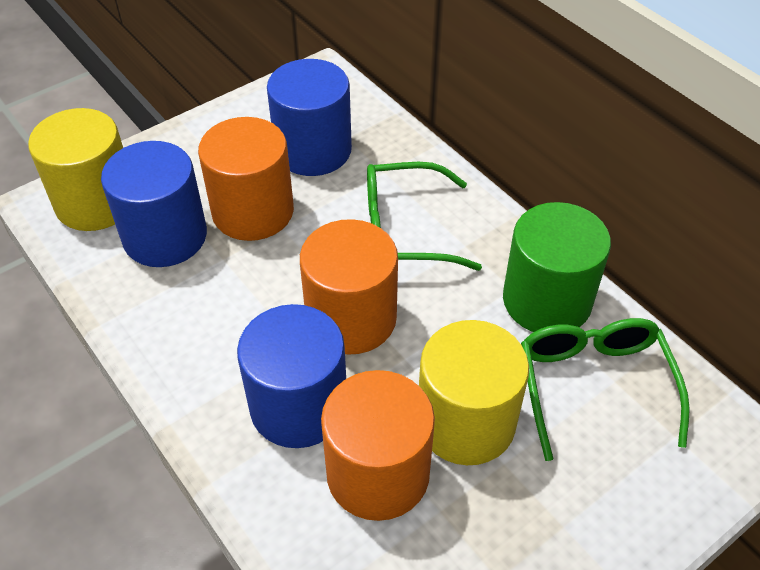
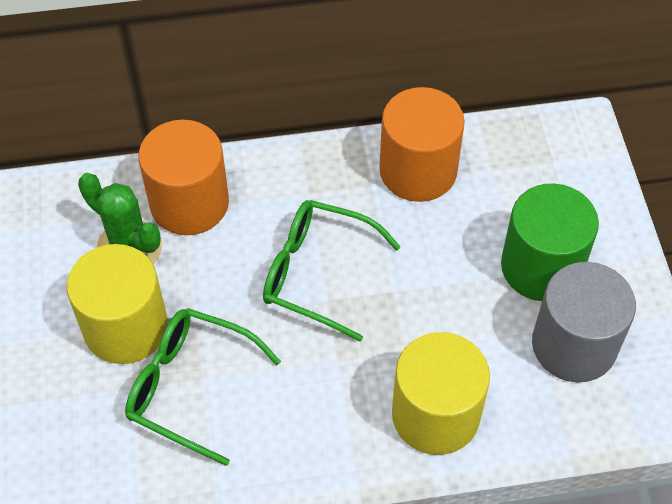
blue cylinder: 3 -> 0
green cactus: 0 -> 1
grey cylinder: 0 -> 1
orange cylinder: 3 -> 2

